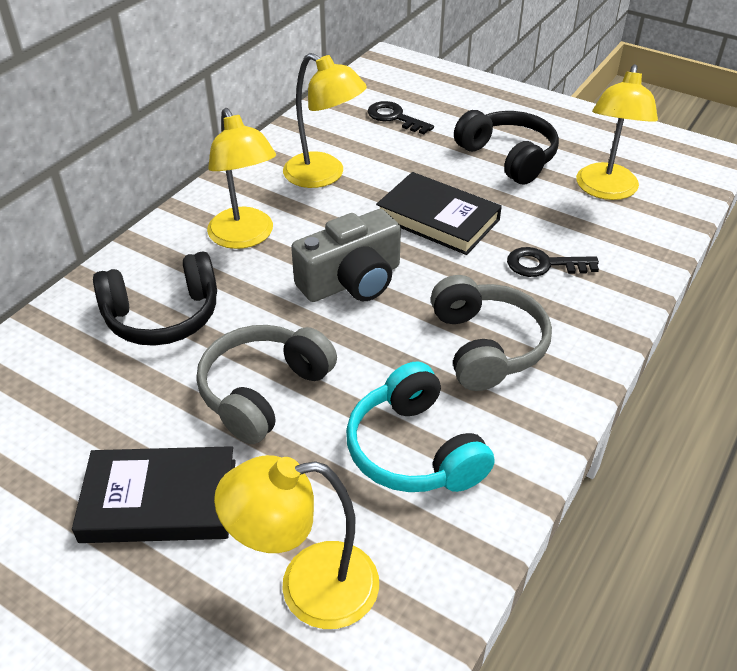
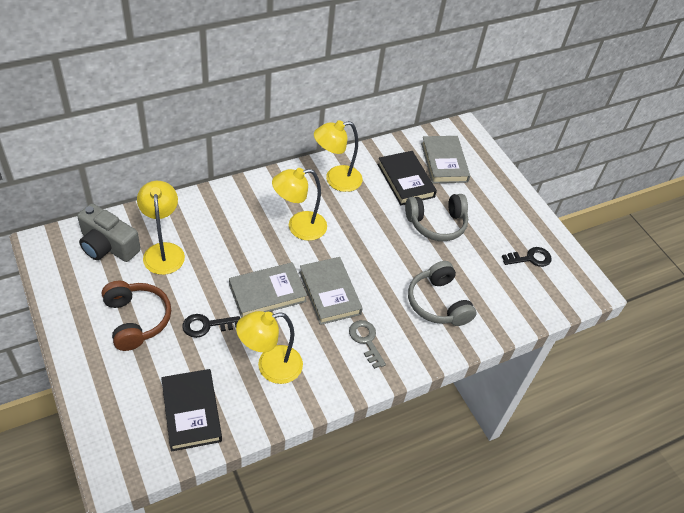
black headphones: 2 -> 0
brown headphones: 0 -> 1
grey book: 0 -> 3
grey key: 0 -> 1
turquoise headphones: 1 -> 0

